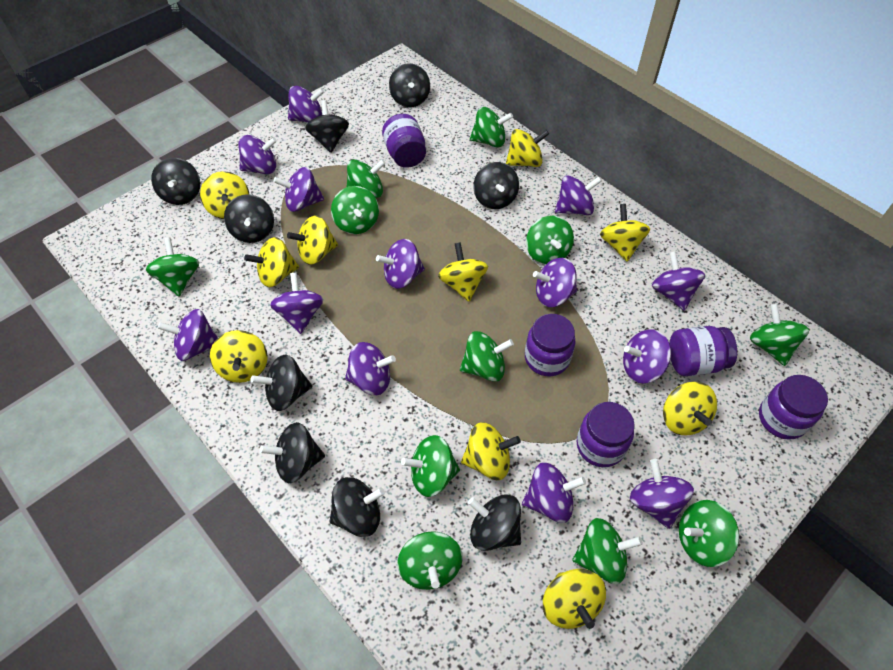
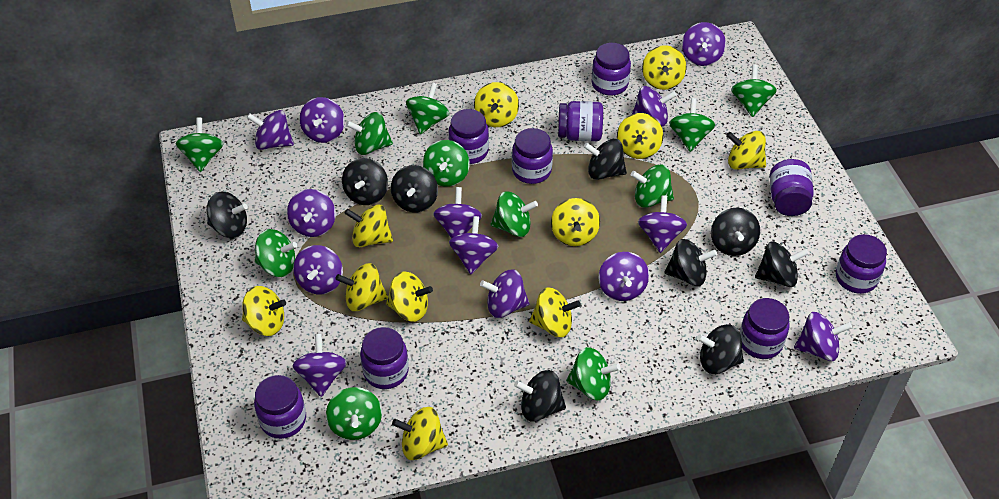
purple jar: 5 -> 9
yellow spinning top: 10 -> 11

